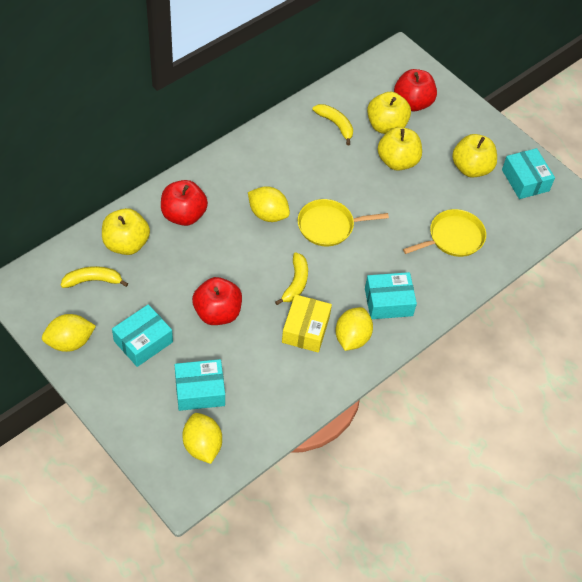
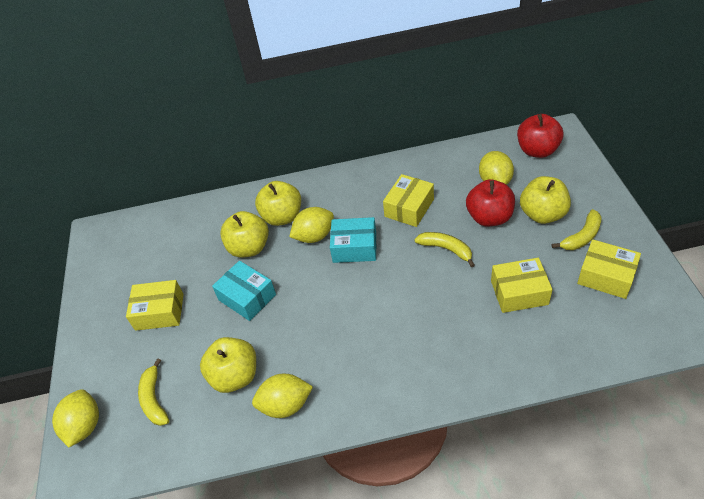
red apple: 3 -> 2
turquoise box: 4 -> 2
yellow box: 1 -> 4
yellow pan: 2 -> 0

